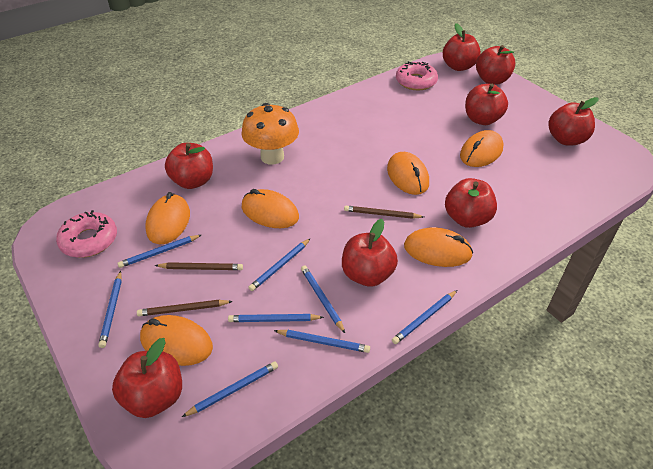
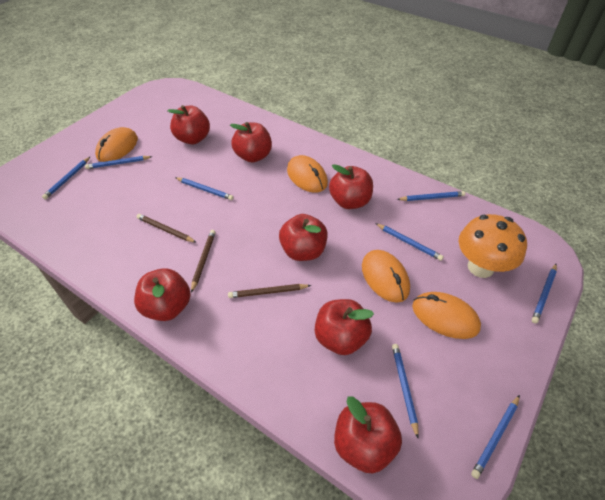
orange mouse: 6 -> 4
pink donut: 2 -> 0
red apple: 8 -> 7

